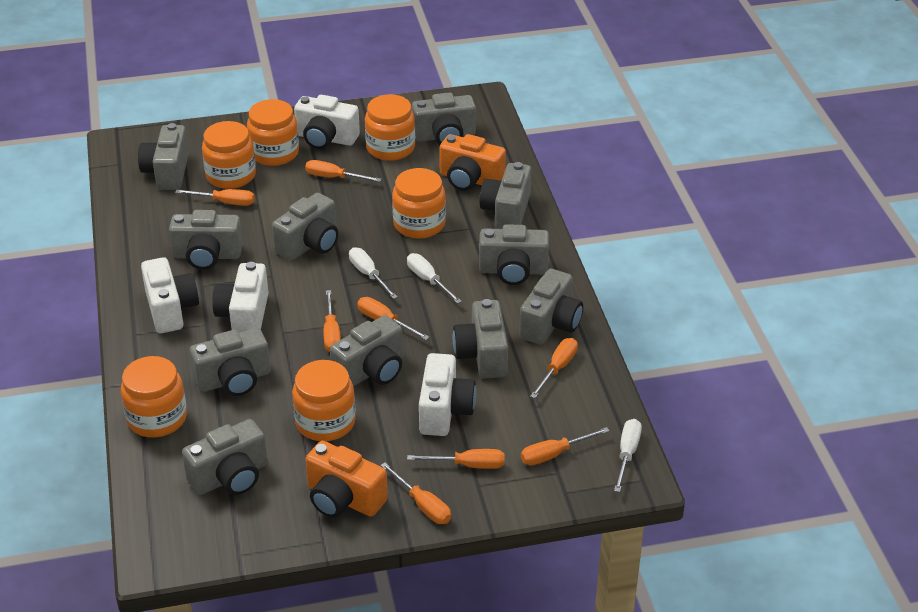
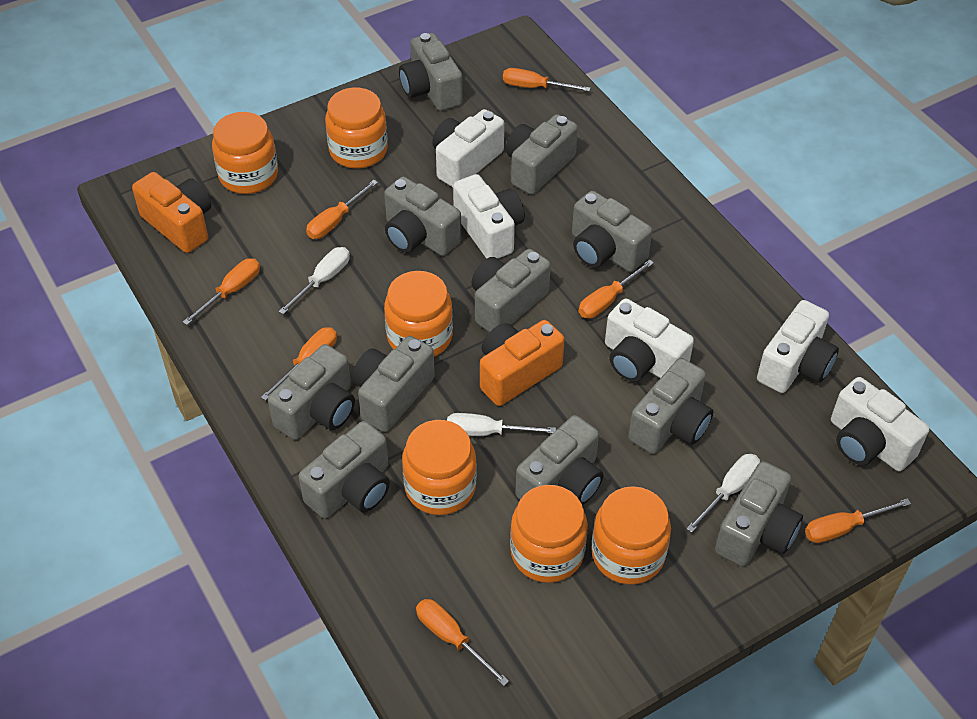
orange screwdriver: 8 -> 7
white camera: 4 -> 5

